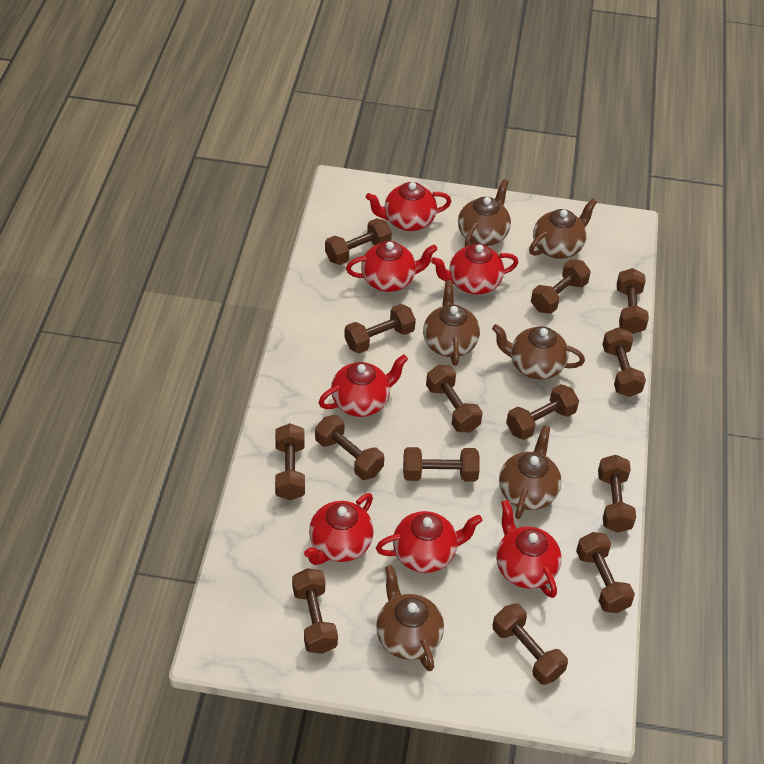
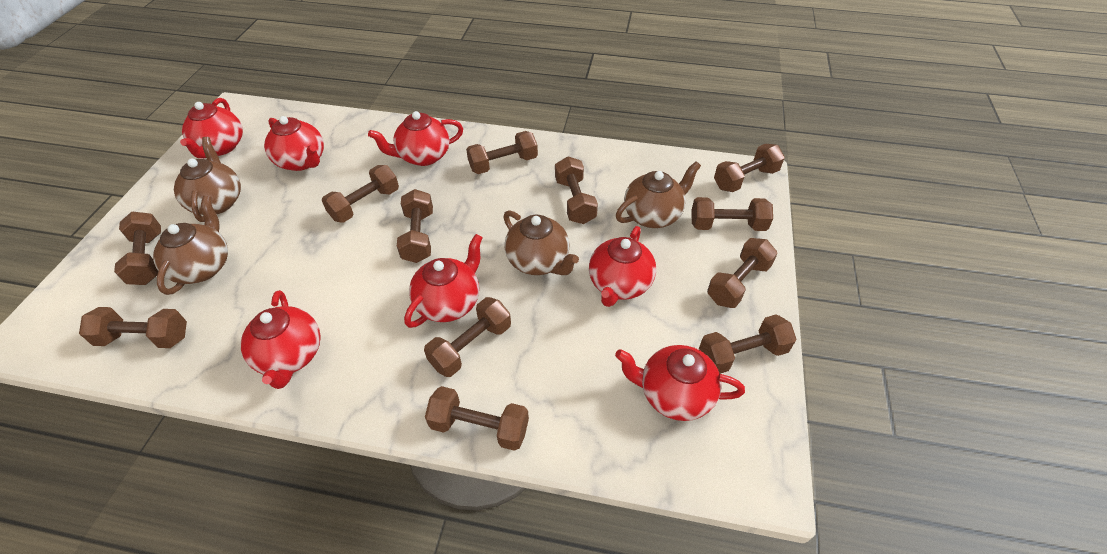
brown dumbbell: 14 -> 12
brown teapot: 6 -> 4

